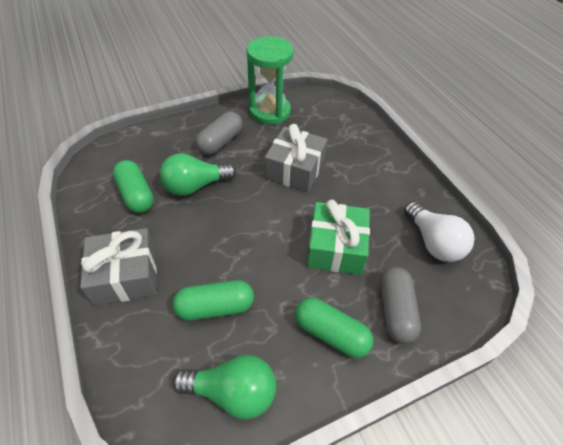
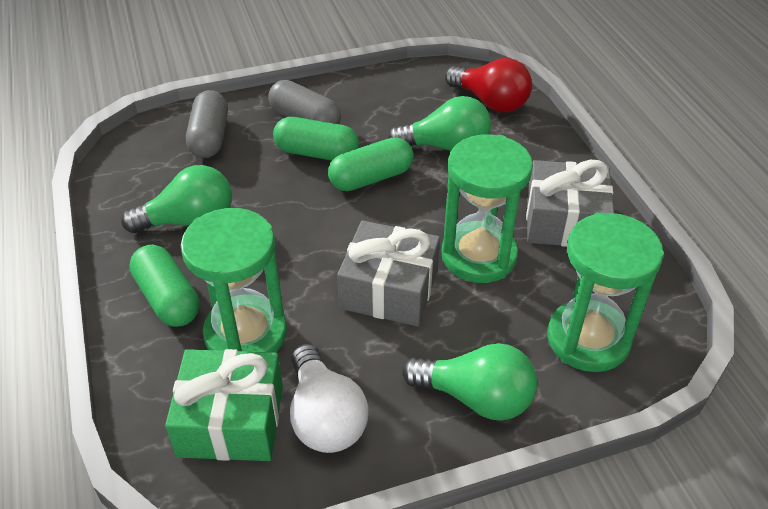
green hourglass: 1 -> 3
green light bulb: 2 -> 3
red light bulb: 0 -> 1

